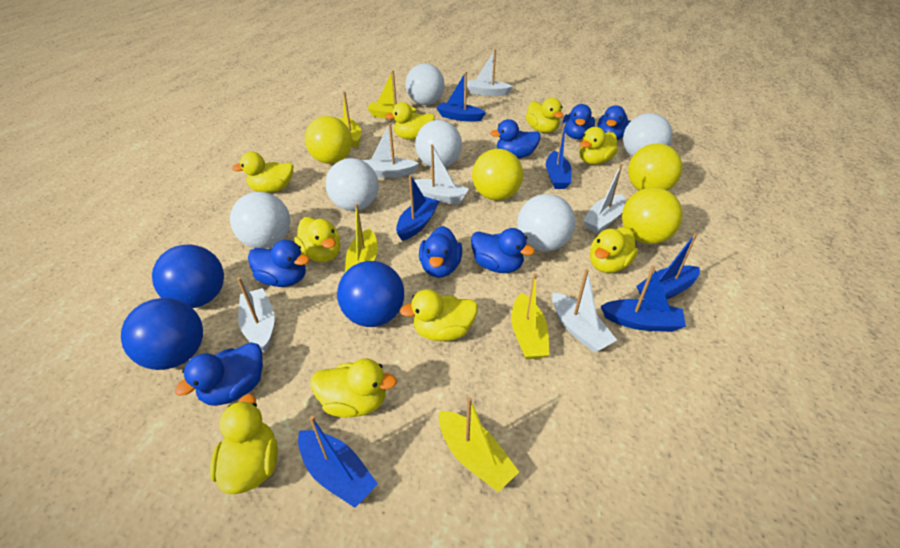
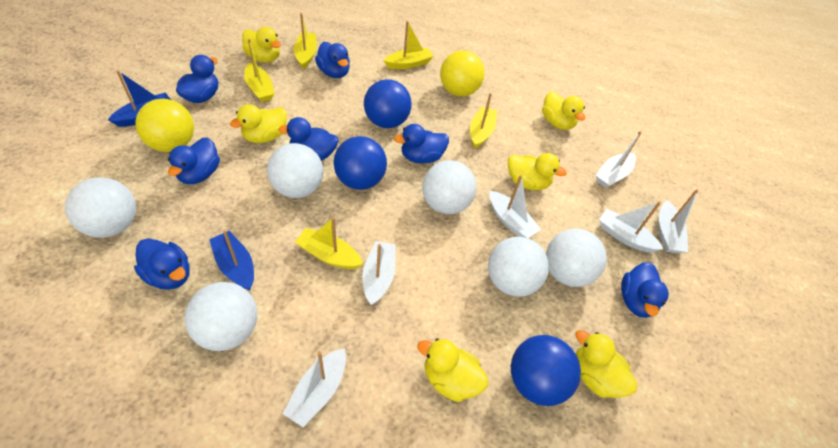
blue boat: 6 -> 2
yellow ball: 4 -> 2
yellow duck: 9 -> 6

